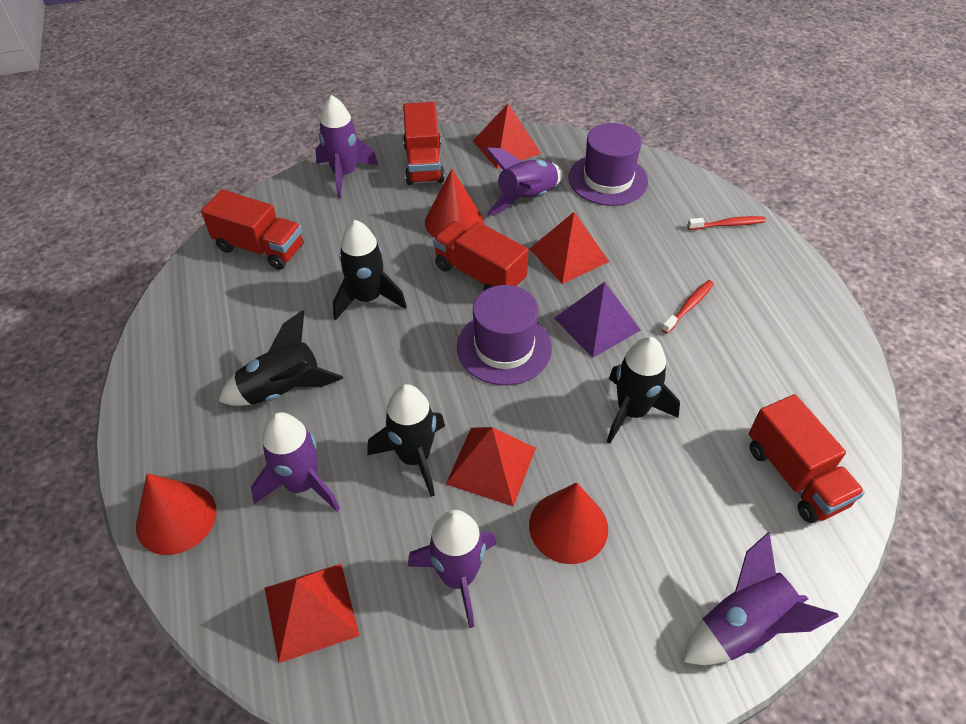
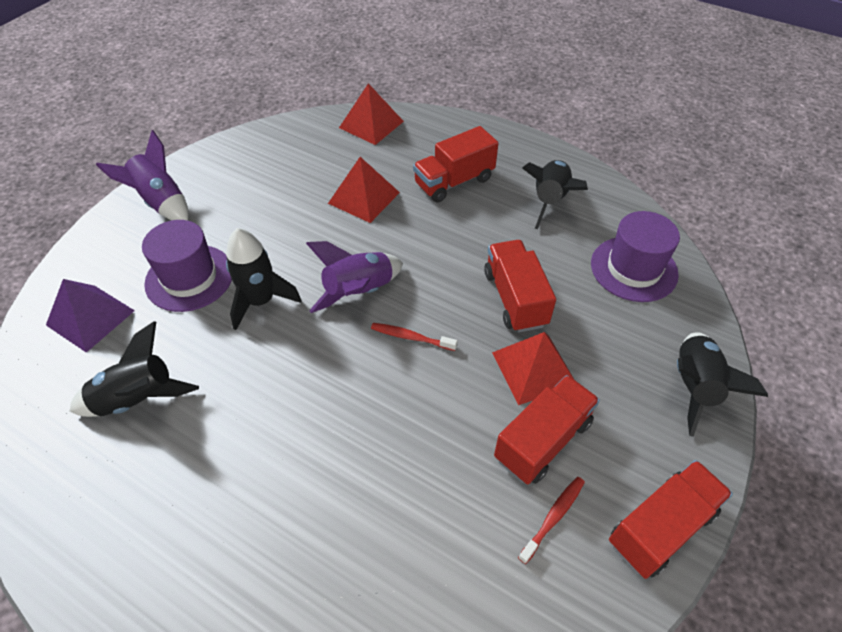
purple rocket: 5 -> 2
red cone: 3 -> 0
red pyramid: 4 -> 3

